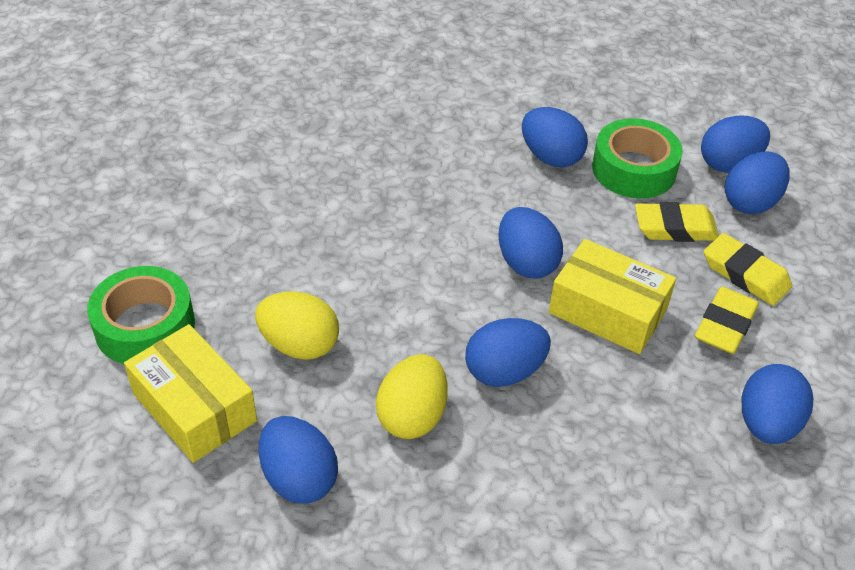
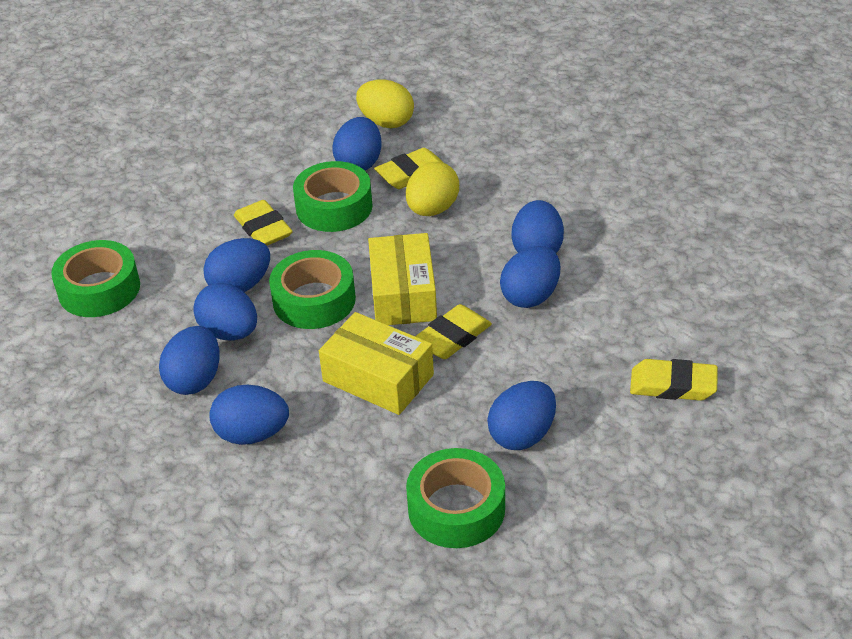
blue egg: 7 -> 8
green tape: 2 -> 4
yellow eraser: 3 -> 4

